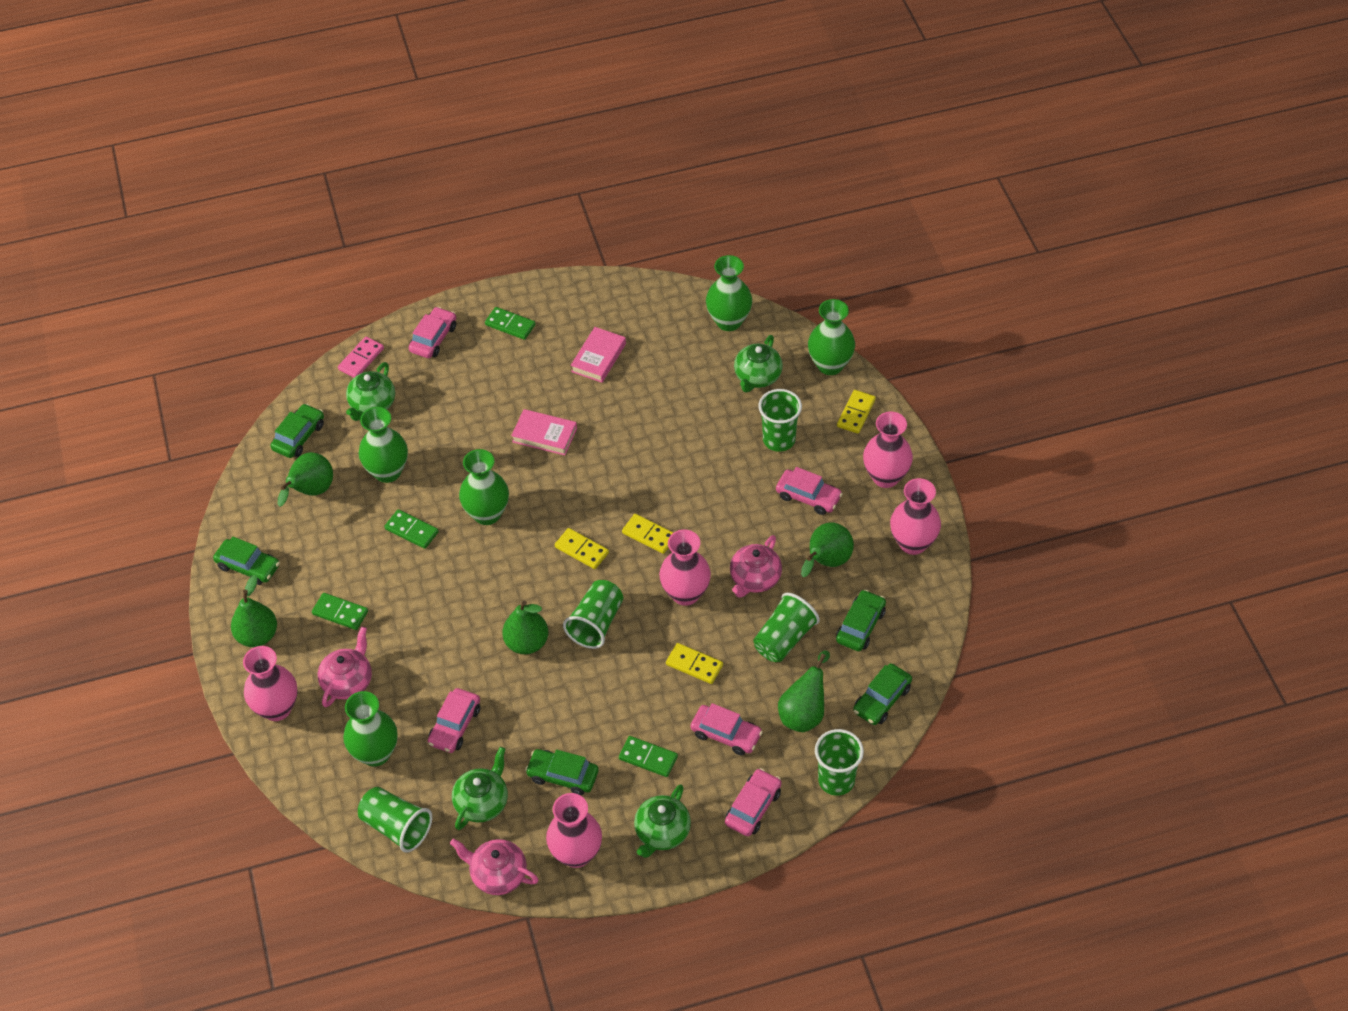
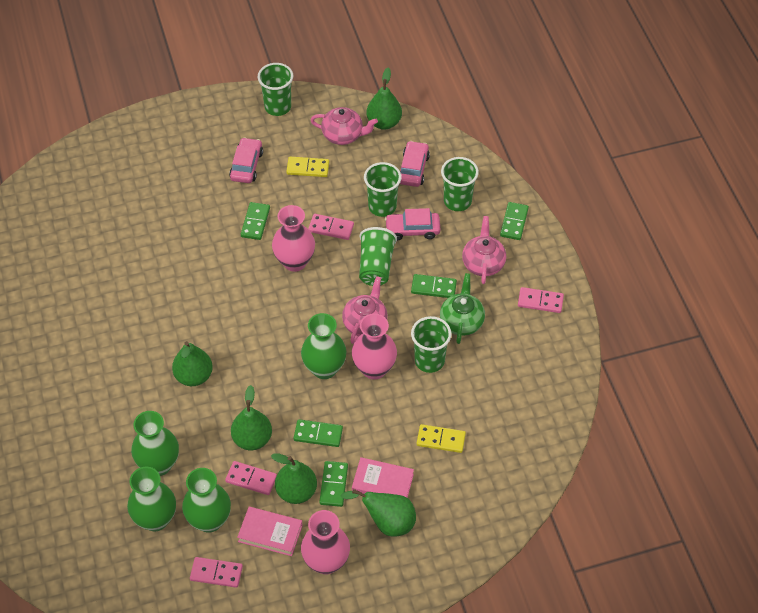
green car: 5 -> 0
green domino: 4 -> 5
green teapot: 4 -> 1
green vase: 5 -> 4
pink car: 5 -> 3
pink domino: 1 -> 4
pink vase: 5 -> 3
yellow domino: 4 -> 2

